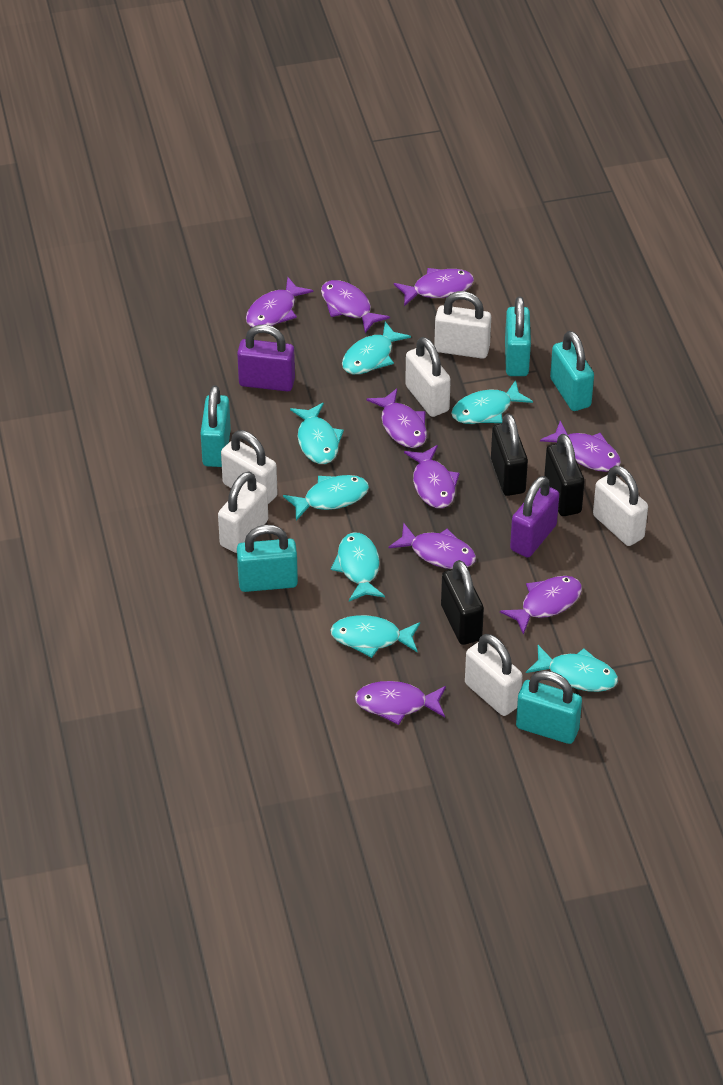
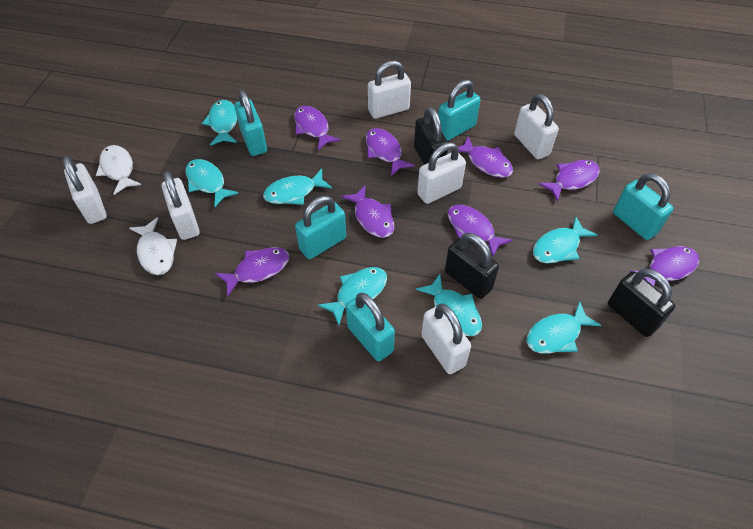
purple fish: 9 -> 8
purple padlock: 2 -> 0
white fish: 0 -> 2

